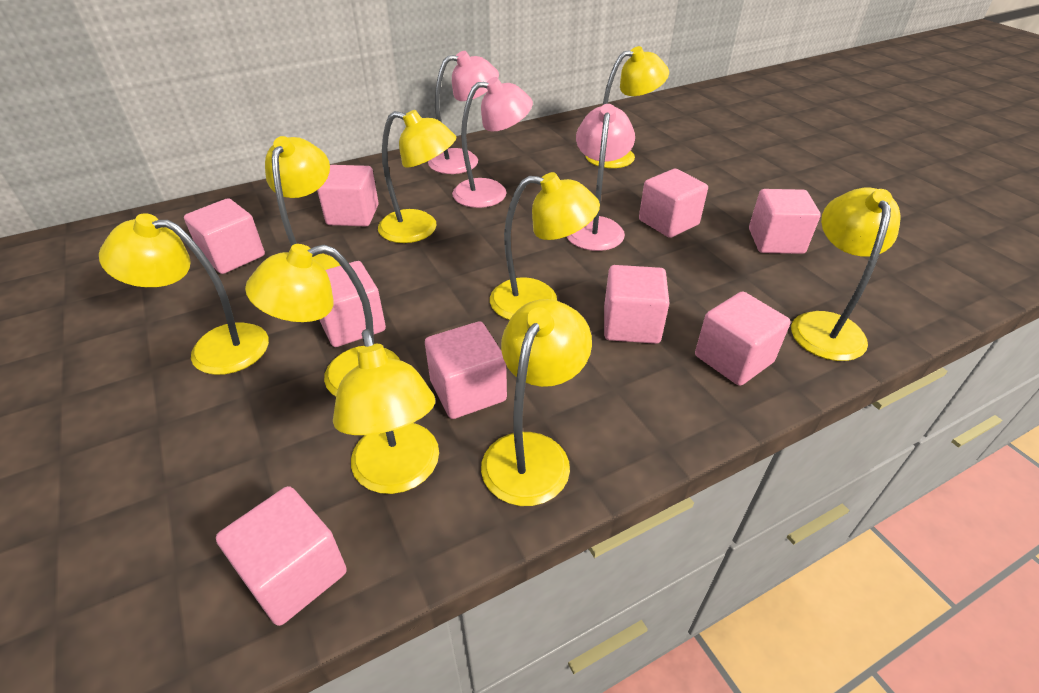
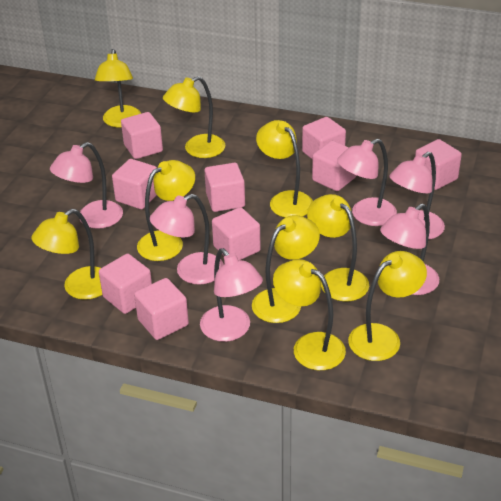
pink lamp: 3 -> 6

